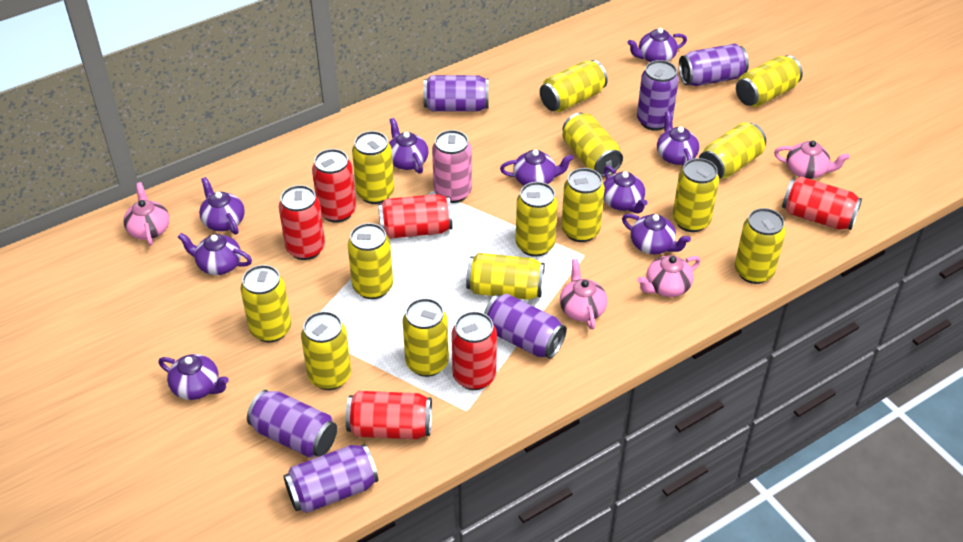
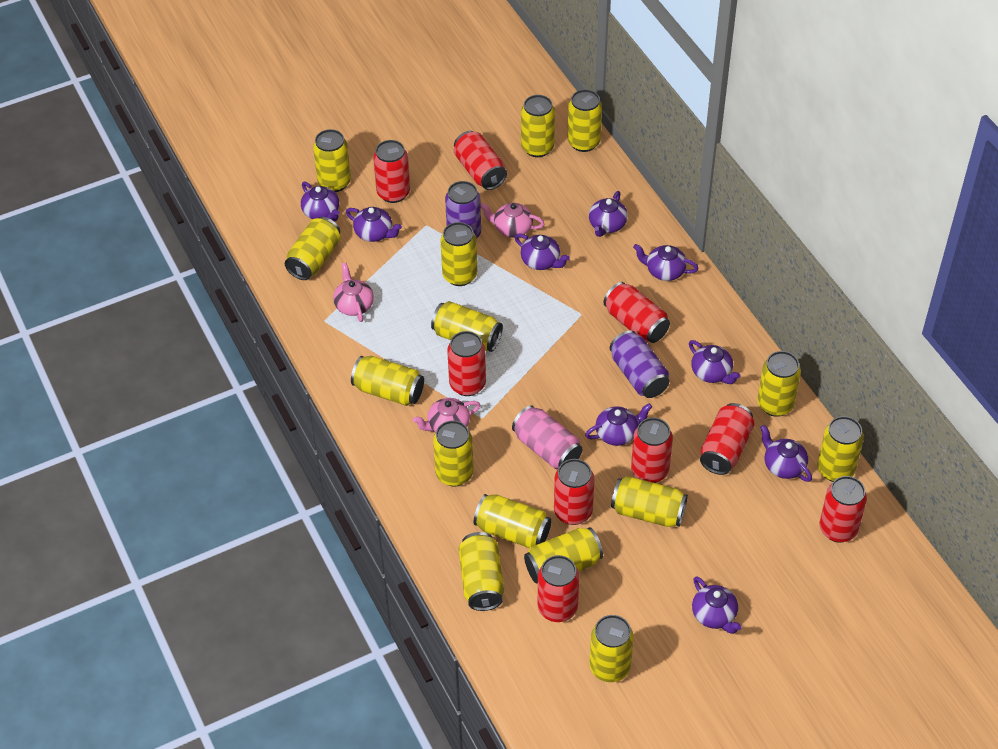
pink teapot: 4 -> 3
purple can: 6 -> 2
red can: 6 -> 9
yellow can: 14 -> 15

